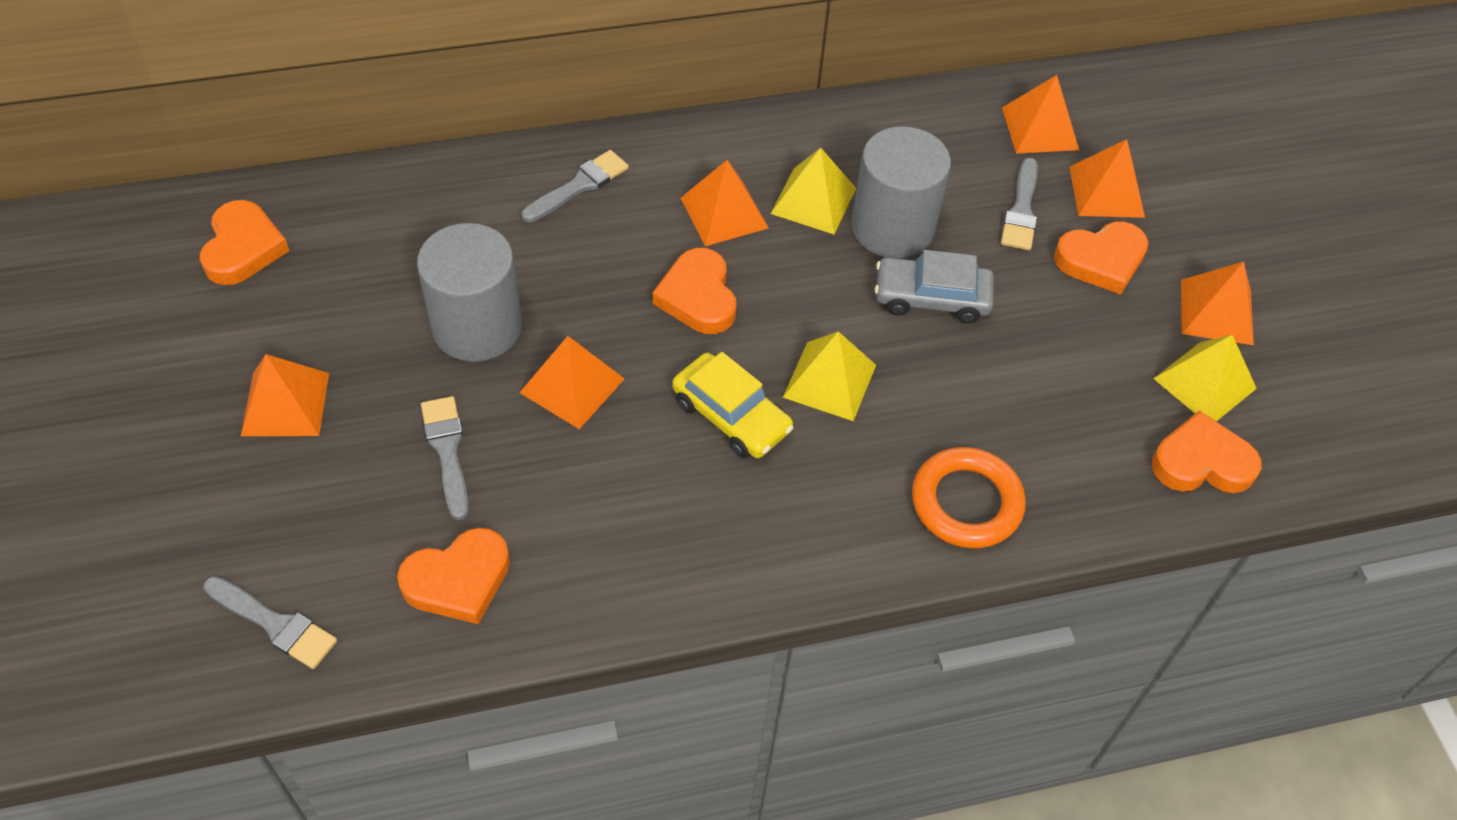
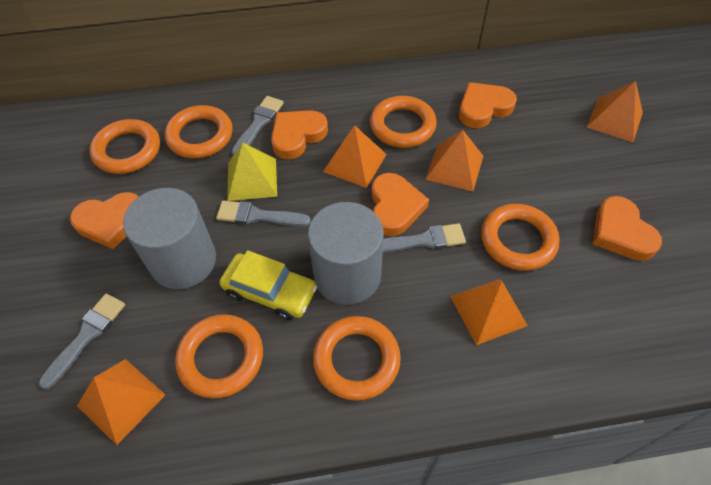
grey car: 1 -> 0
orange pyramid: 6 -> 5
orange ring: 1 -> 6
yellow pyramid: 3 -> 1

